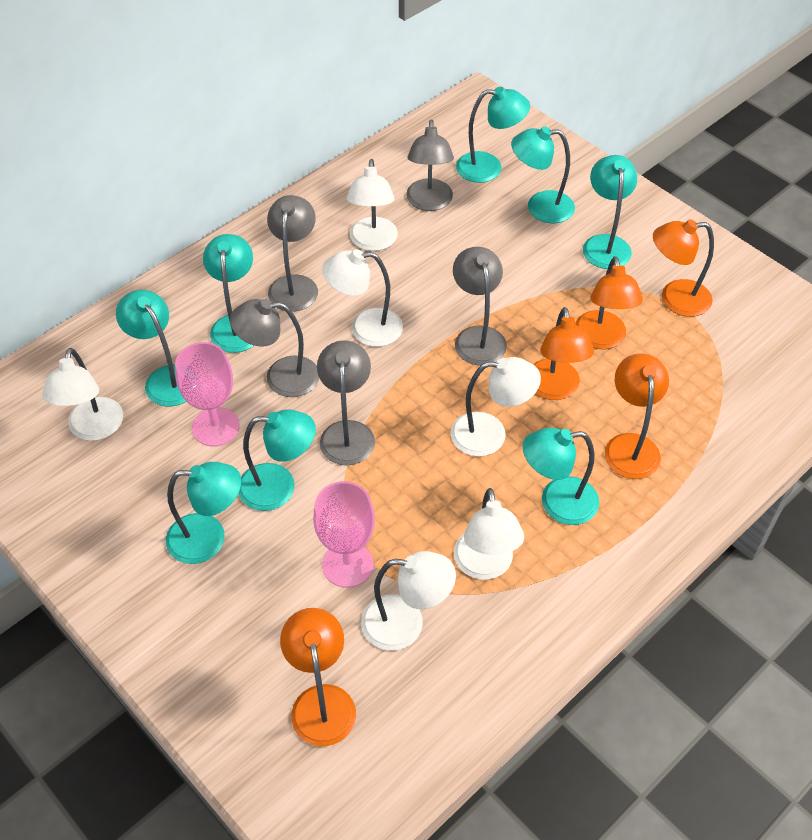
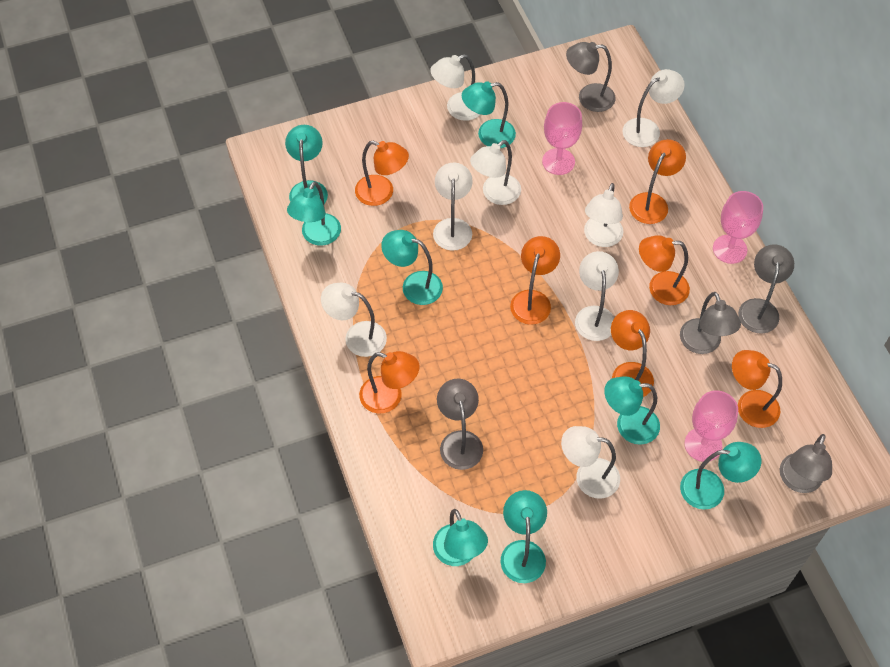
orange lamp: 5 -> 7
pink goblet: 2 -> 3
white lamp: 6 -> 8

